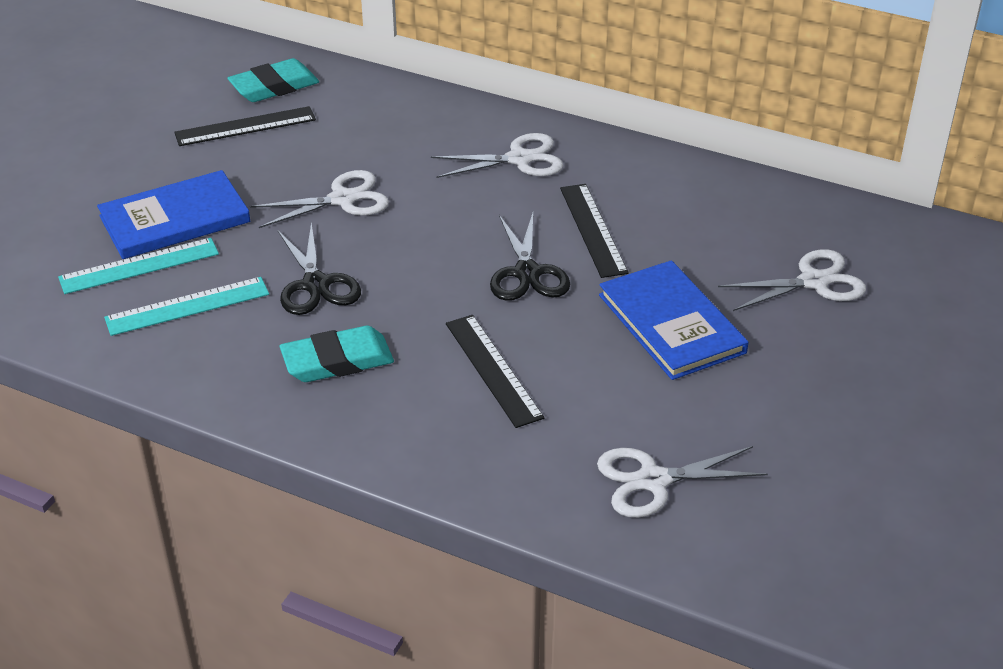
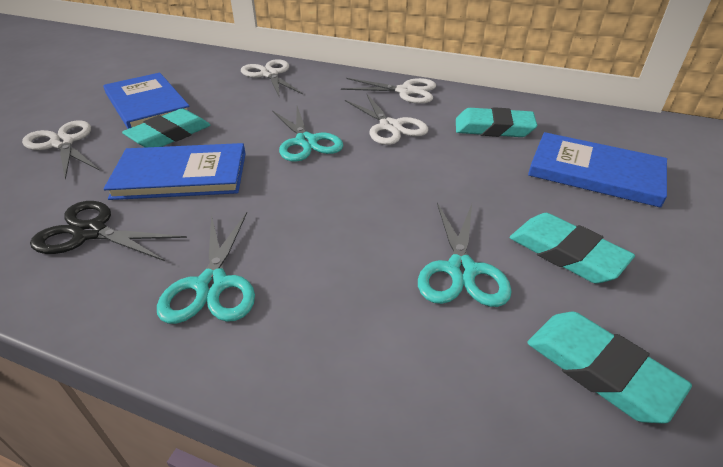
black ruler: 3 -> 0
black scissors: 2 -> 1
blue book: 2 -> 3
turquoise eraser: 2 -> 4
turquoise ruler: 2 -> 0
turquoise scissors: 0 -> 3

